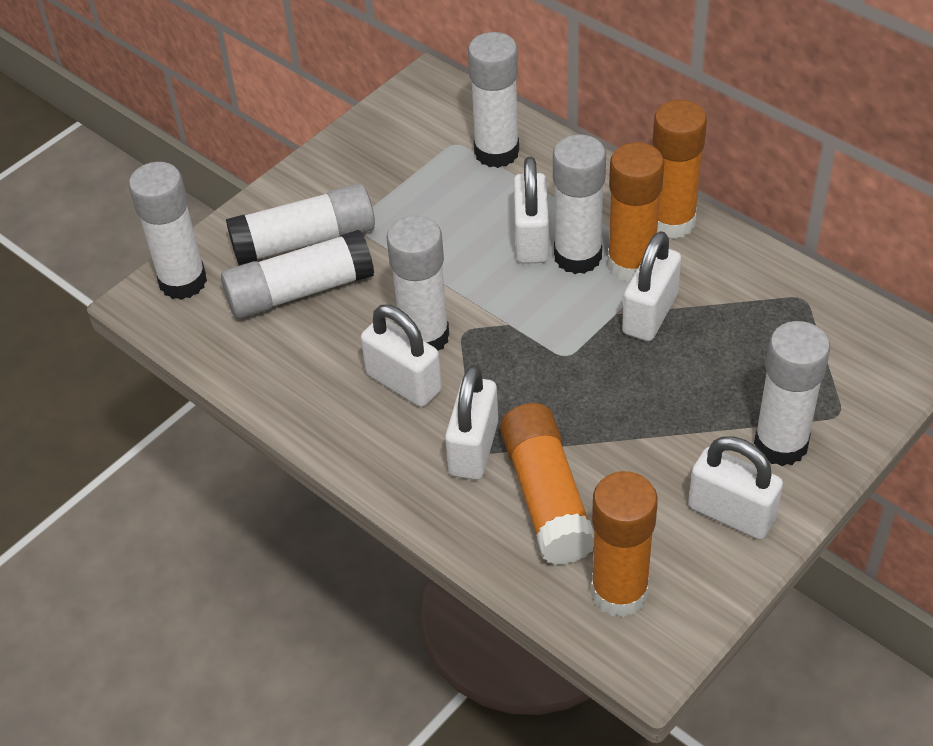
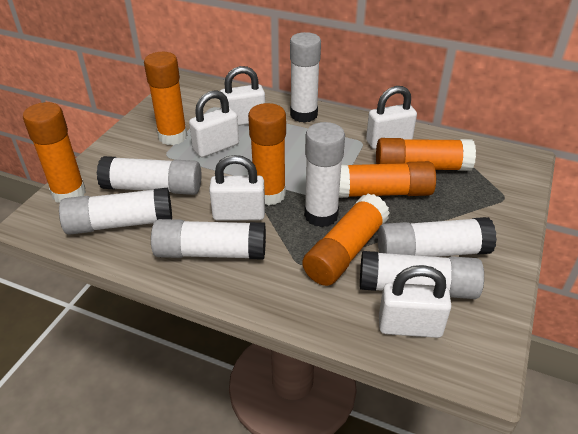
orange glue stick: 4 -> 6

